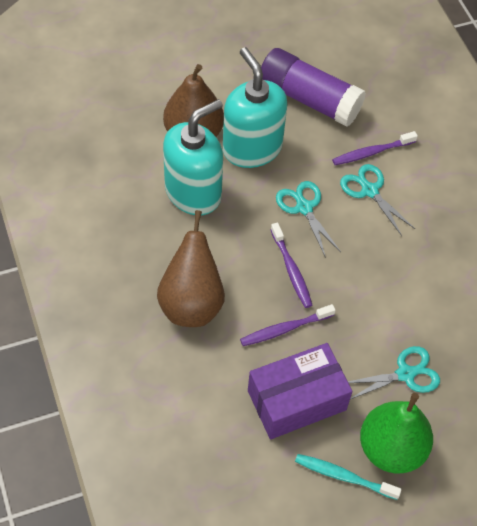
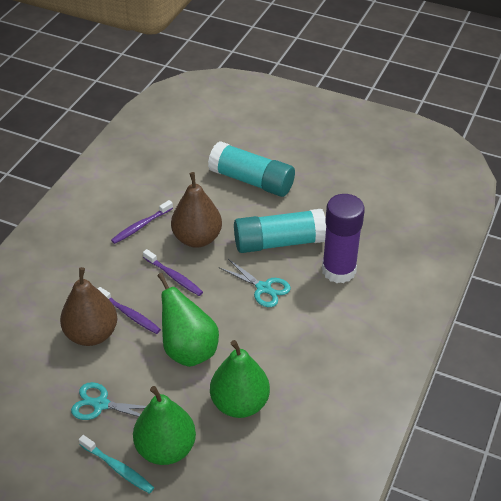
green pear: 1 -> 3
purple box: 1 -> 0
turquoise glue stick: 0 -> 2
turquoise scissors: 3 -> 2
turquoise soap dispenser: 2 -> 0

